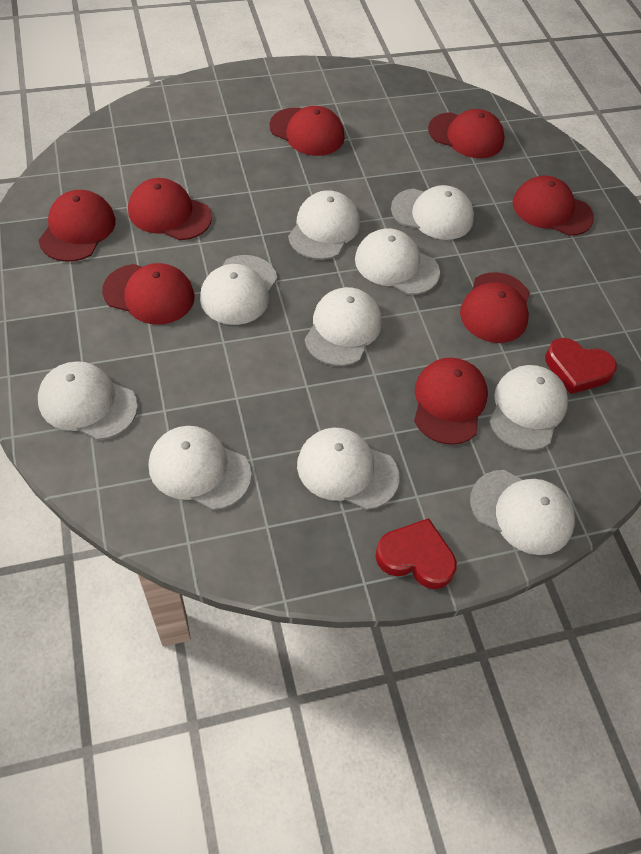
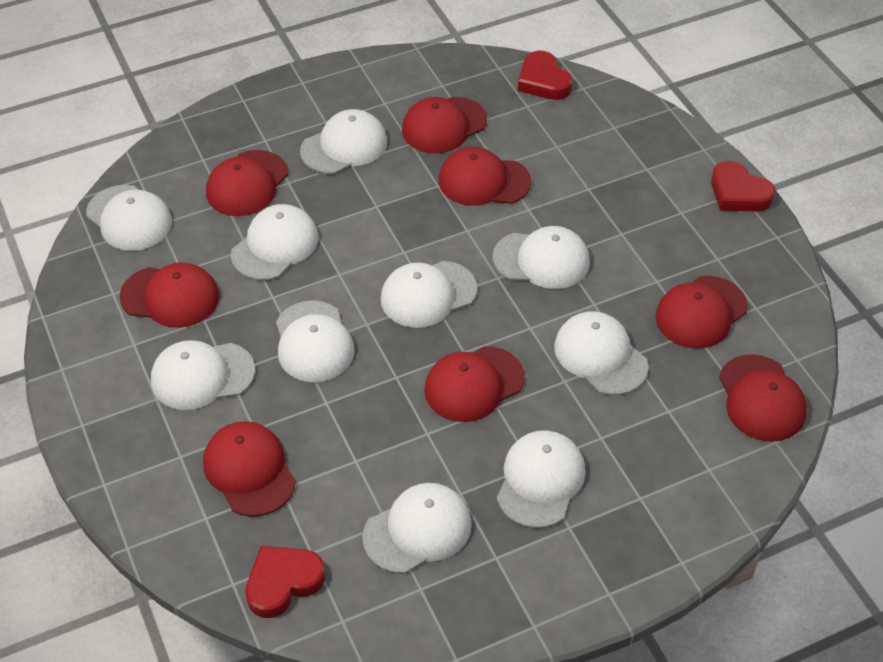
red heart: 2 -> 3

